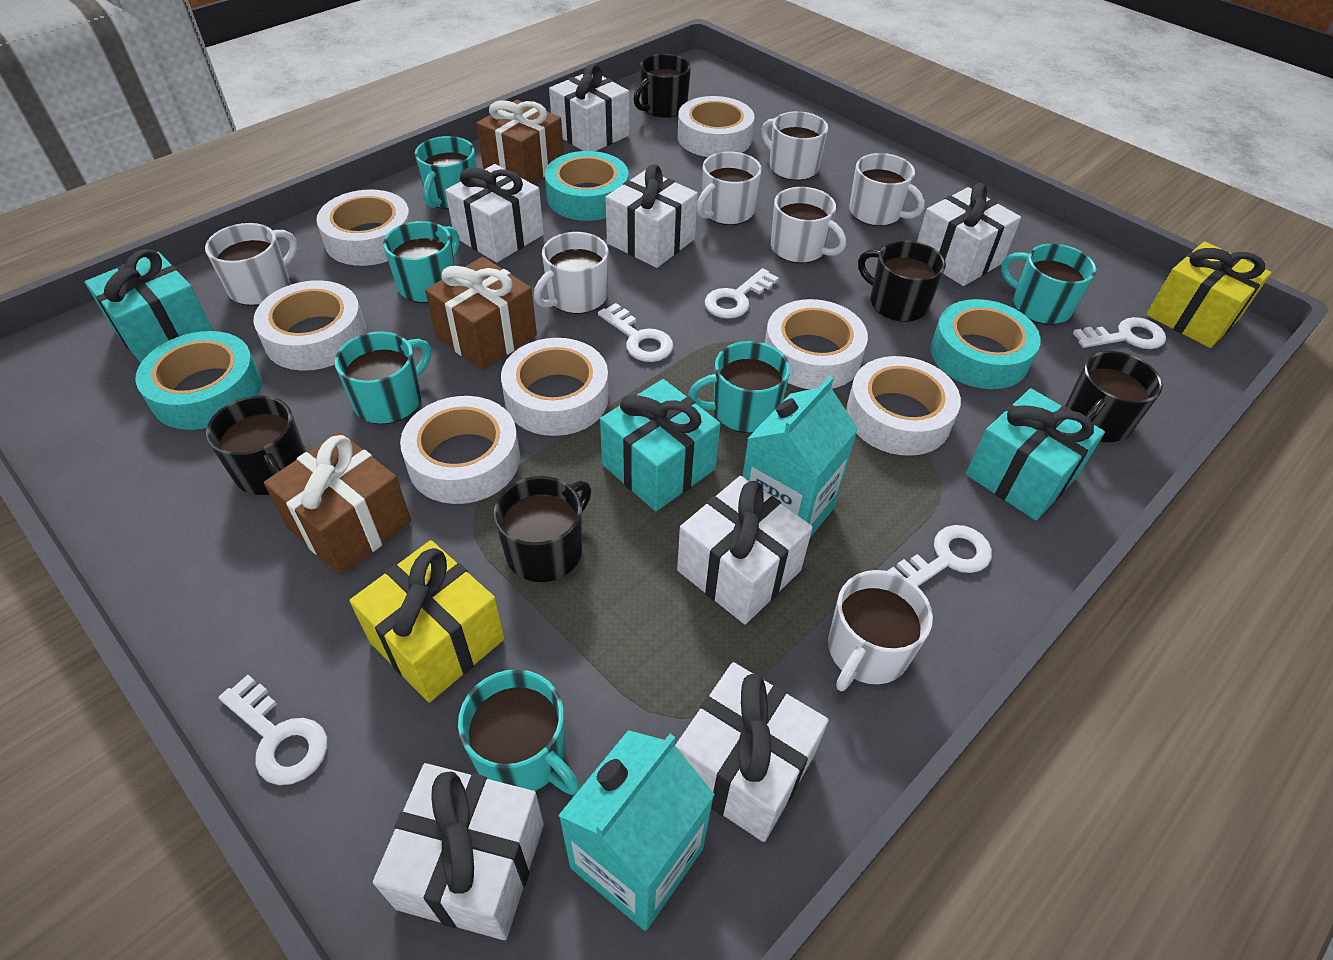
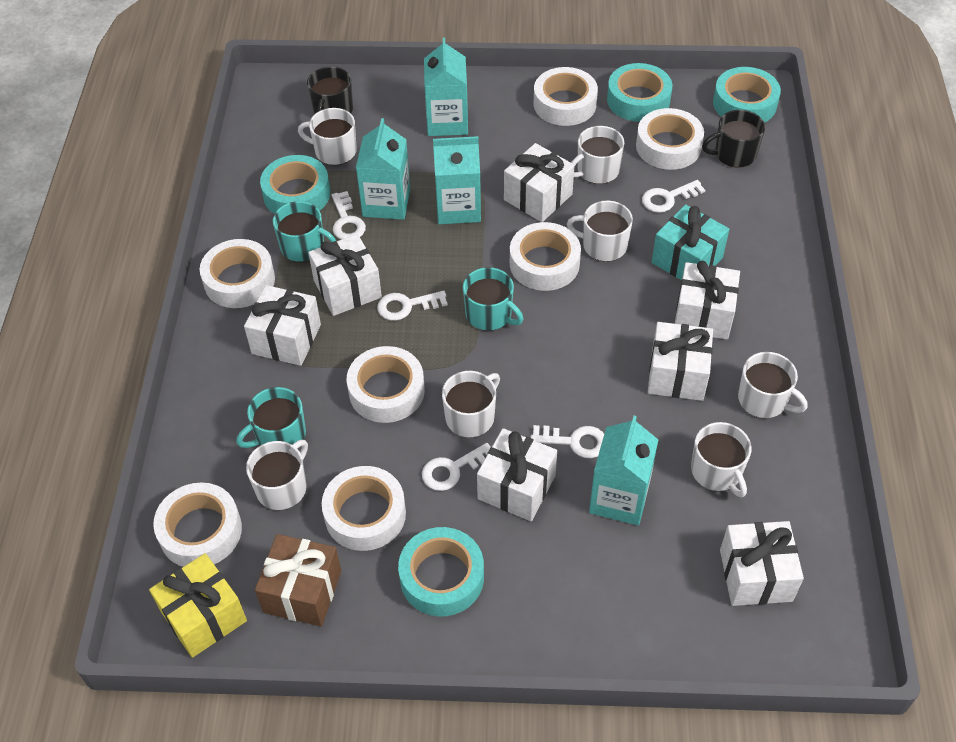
black mug: 5 -> 2
brown gift: 3 -> 1
turquoise carton: 2 -> 4
turquoise gift: 3 -> 1
turquoise mug: 6 -> 3
turquoise tape: 3 -> 4
yellow gift: 2 -> 1

